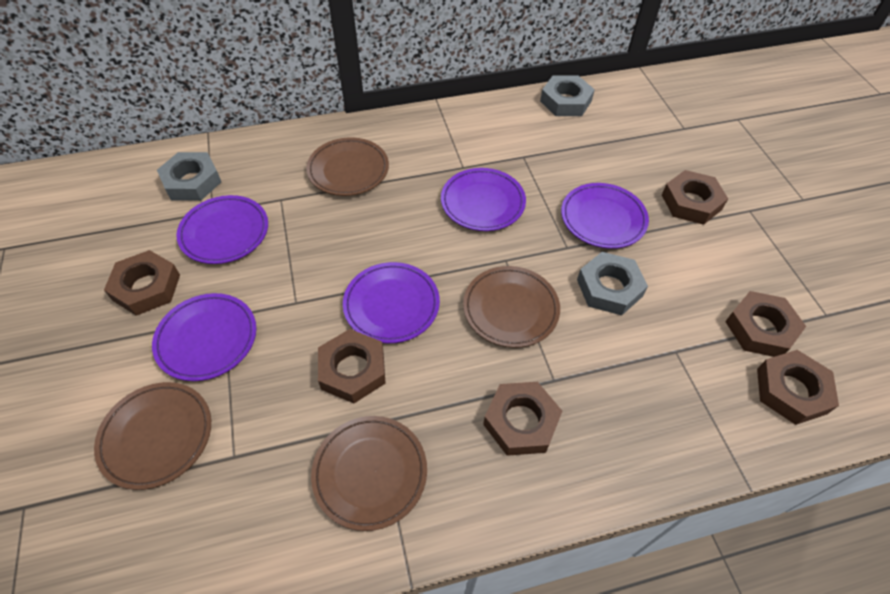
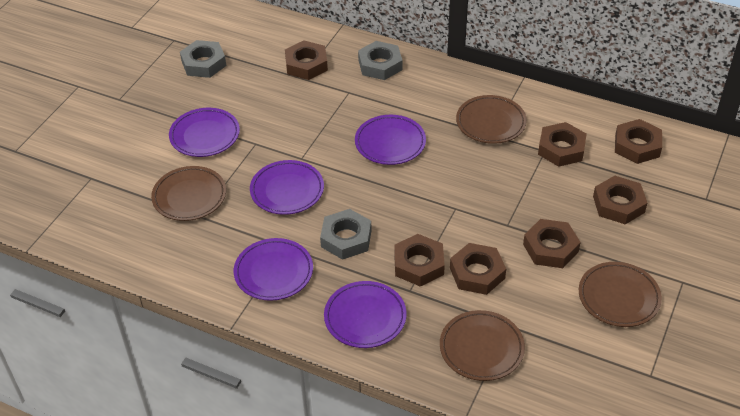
brown nut: 6 -> 7

